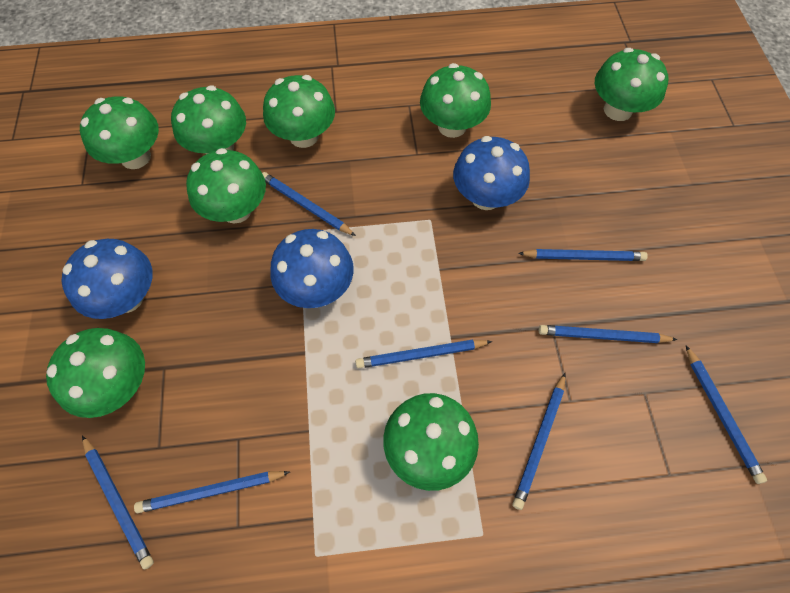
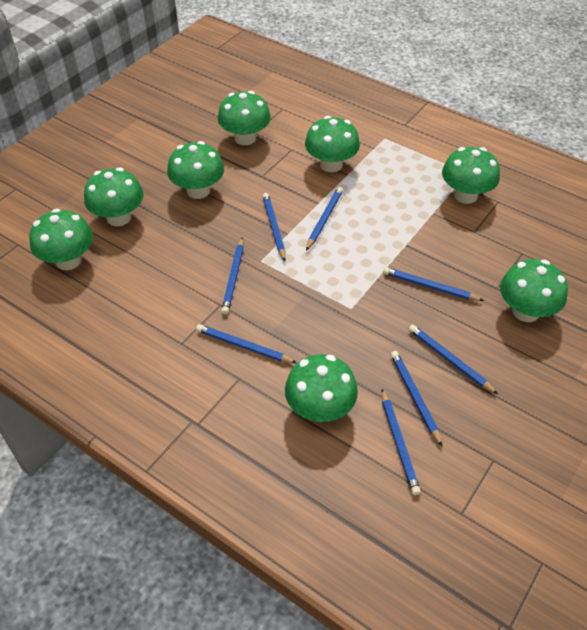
blue mushroom: 3 -> 0

